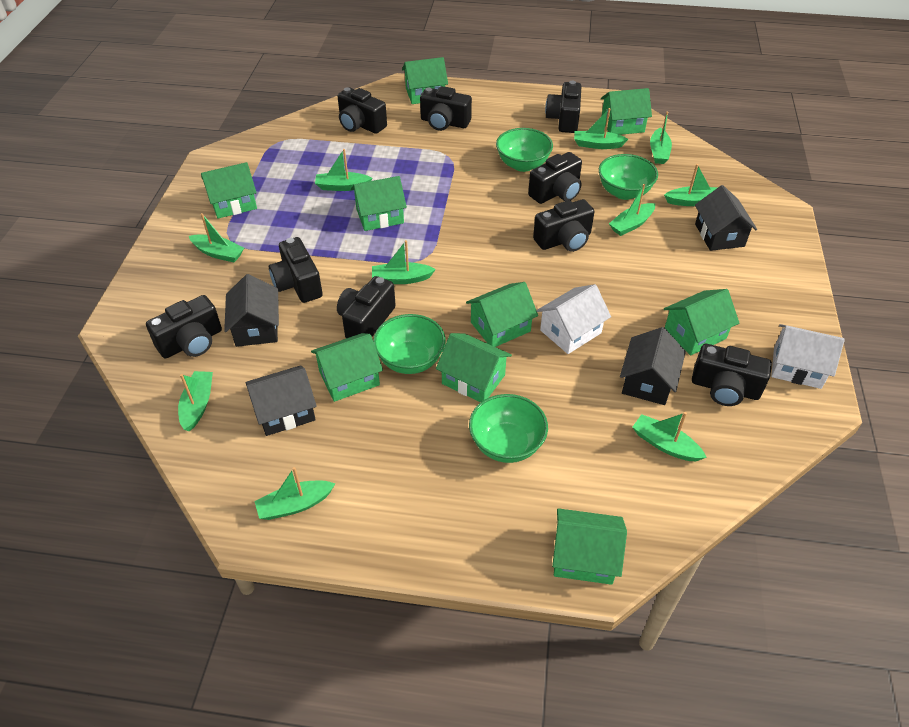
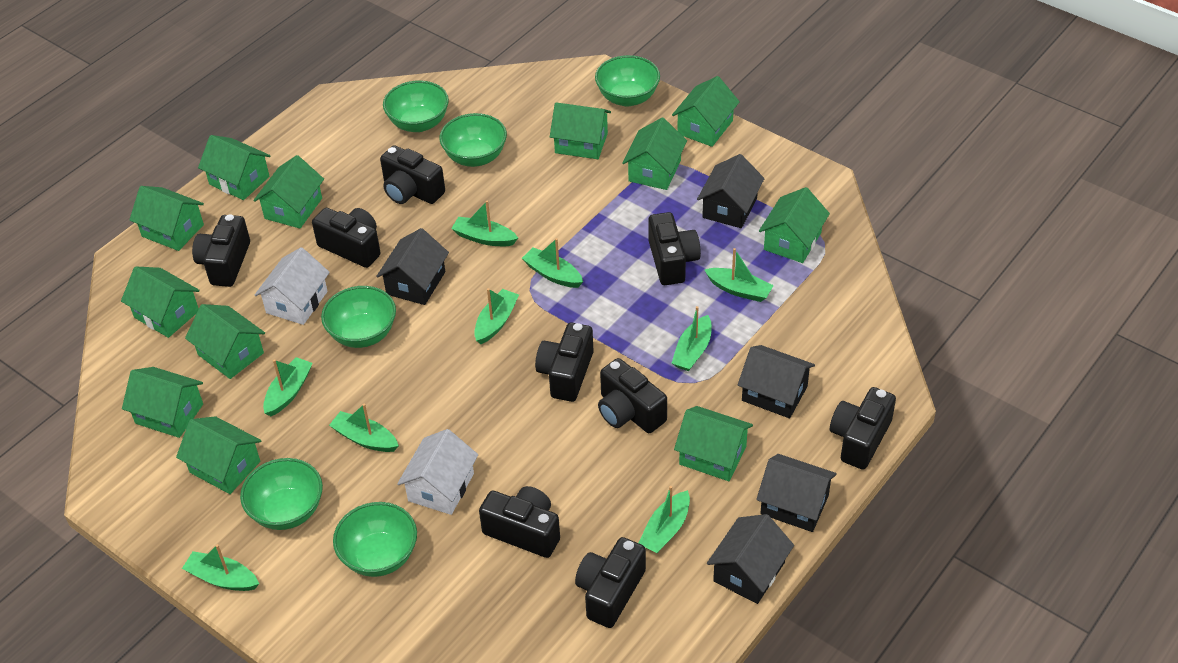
black house: 4 -> 5
green boat: 10 -> 9
green bowl: 4 -> 6
green house: 9 -> 12

